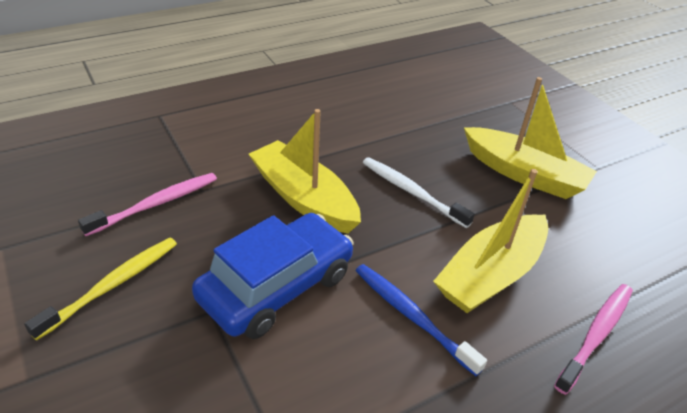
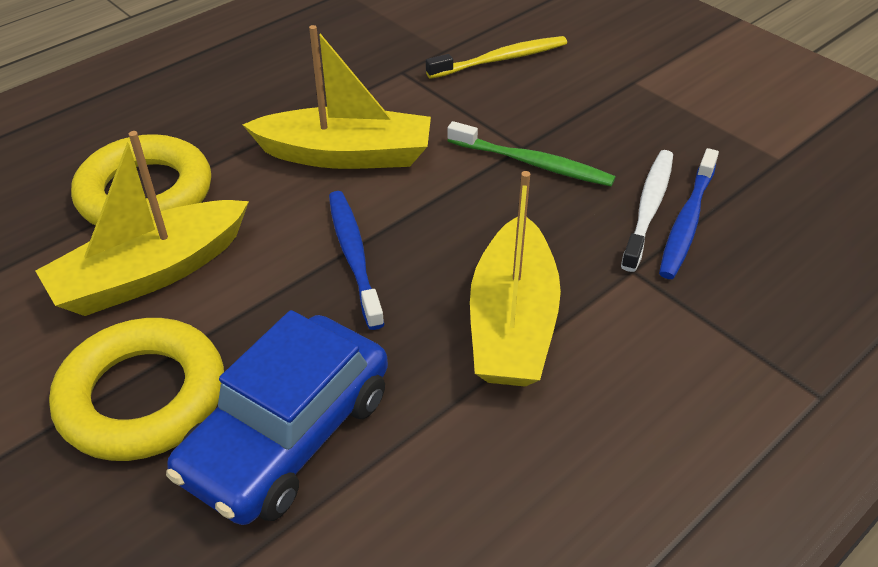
blue toothbrush: 1 -> 2
green toothbrush: 0 -> 1
pink toothbrush: 2 -> 0
yellow ring: 0 -> 2

